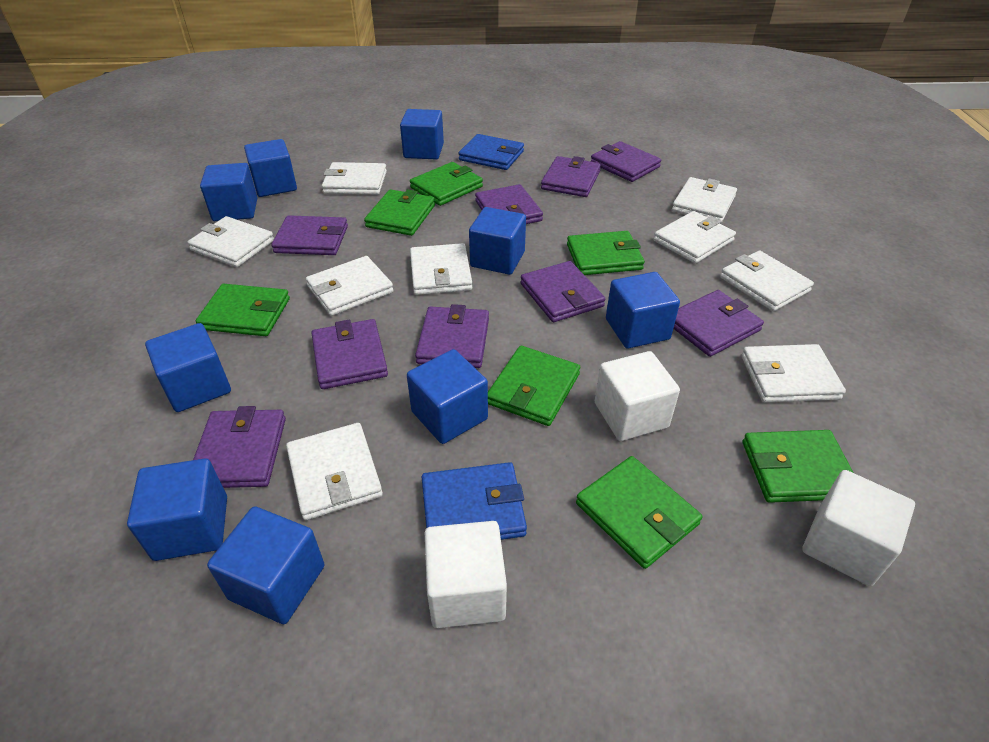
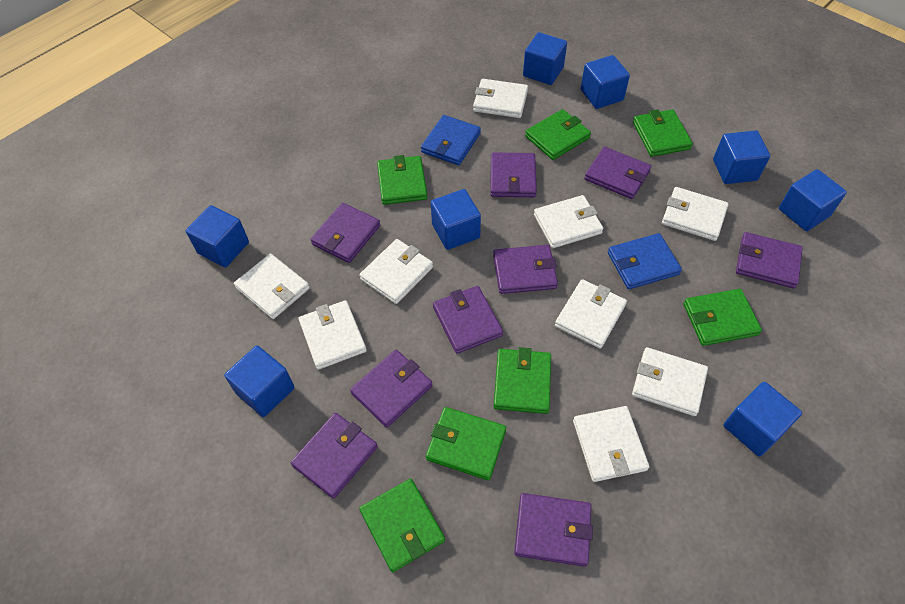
blue cube: 9 -> 8
white cube: 3 -> 0

